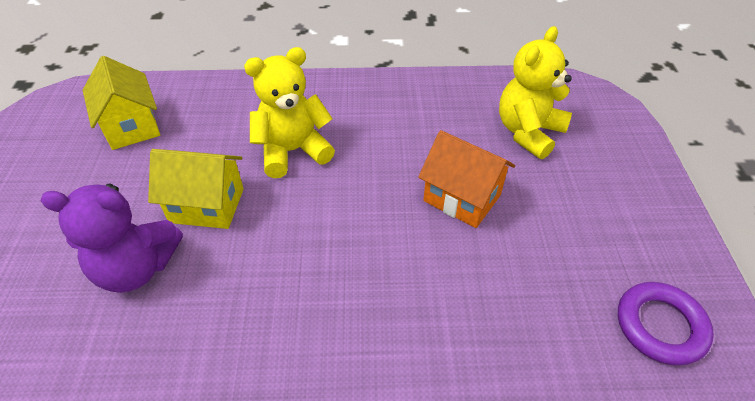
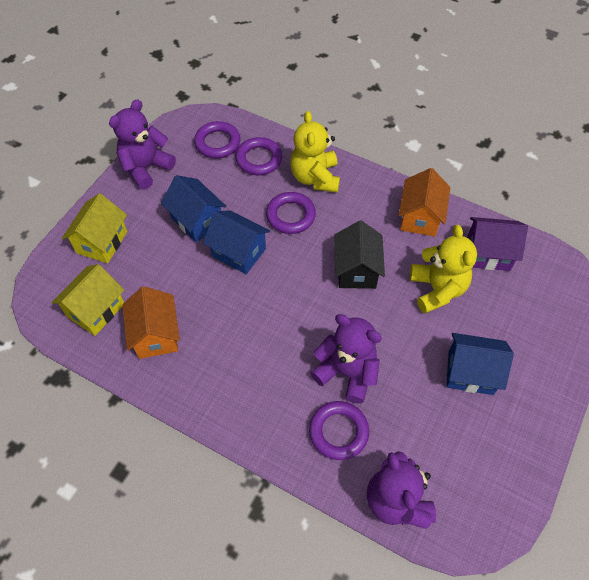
black house: 0 -> 1
blue house: 0 -> 3
orange house: 1 -> 2
purple house: 0 -> 1
purple ring: 1 -> 4
purple teddy bear: 1 -> 3

